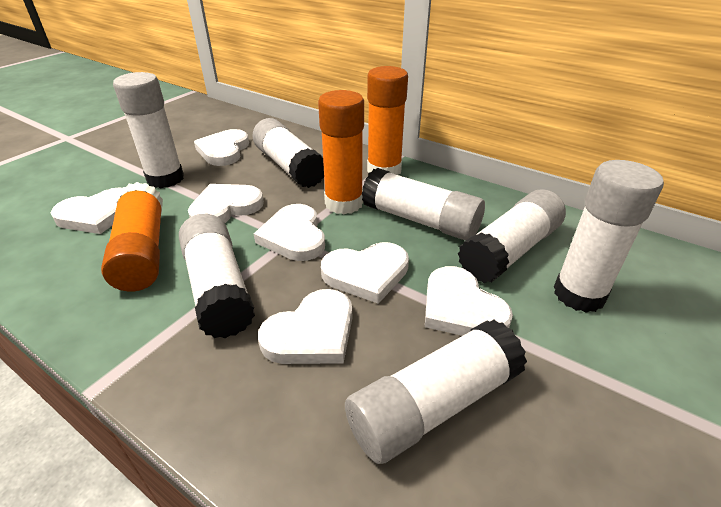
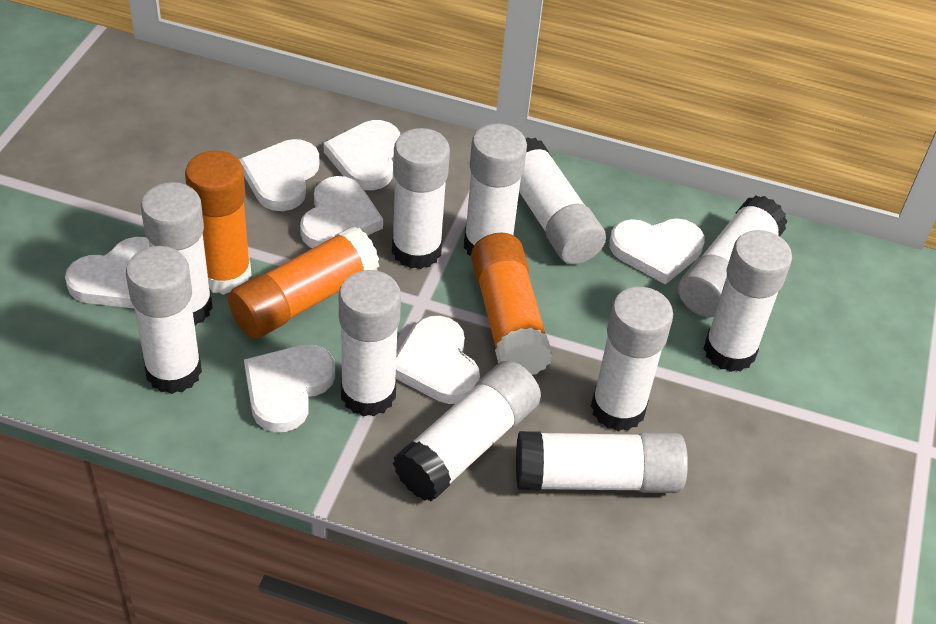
white glue stick: 7 -> 11

